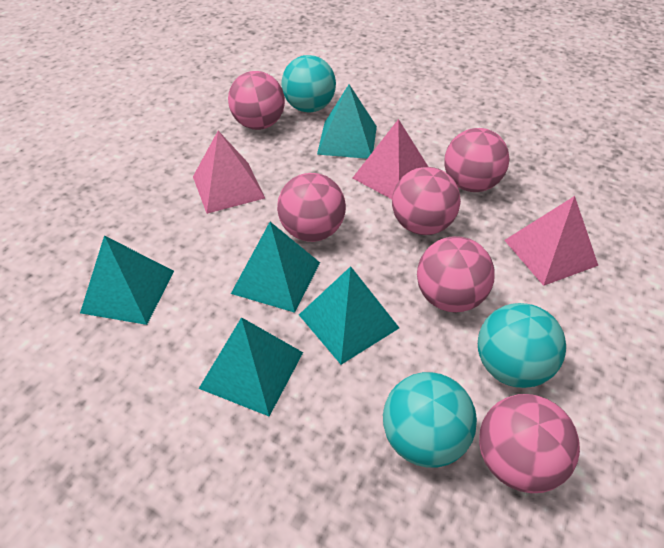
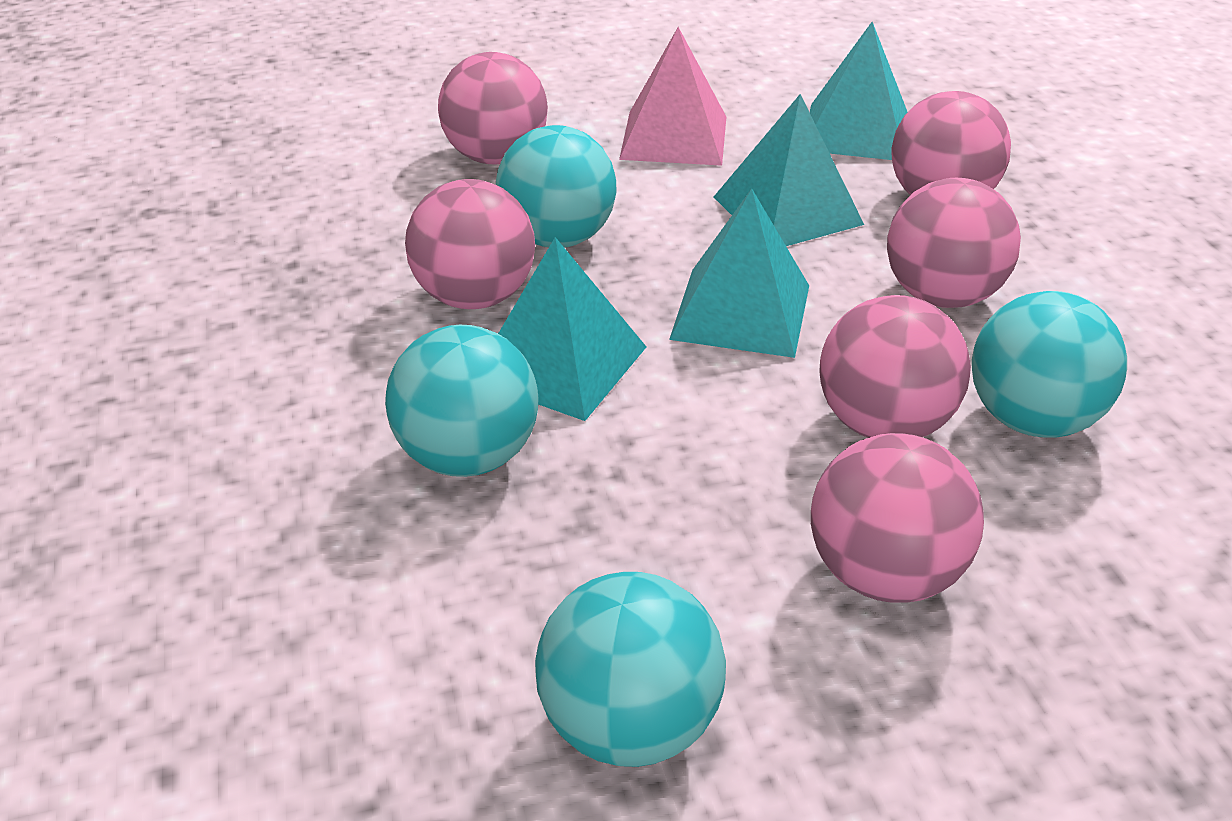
pink pyramid: 3 -> 1
turquoise ball: 3 -> 4
turquoise pyramid: 5 -> 4

